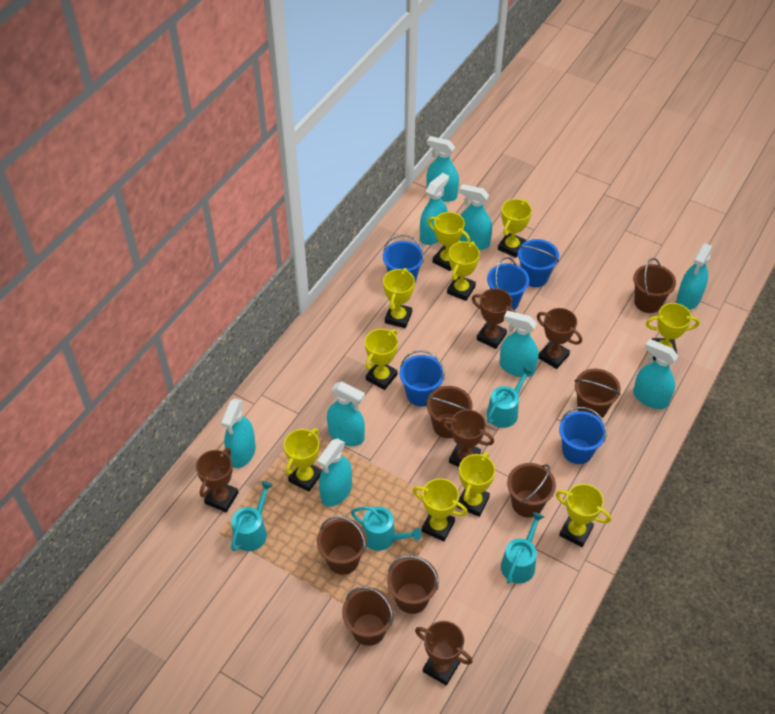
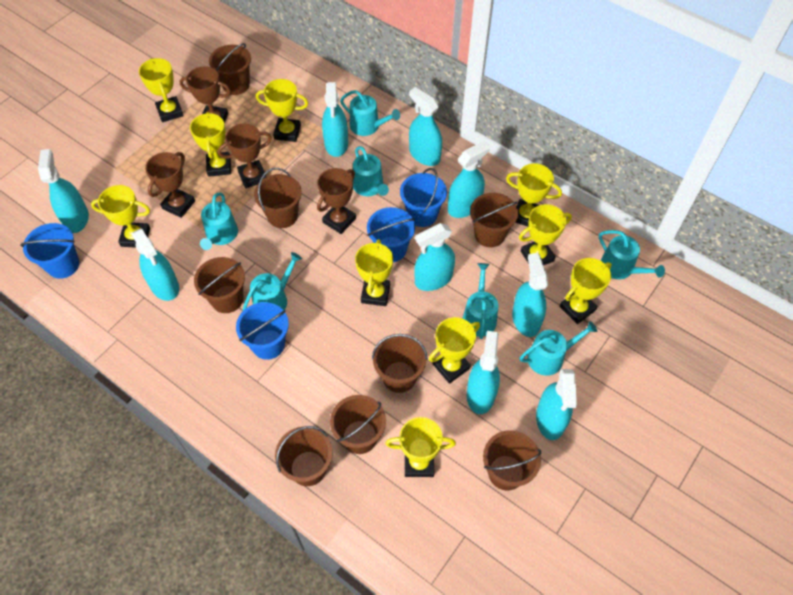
blue bucket: 5 -> 4
brown bucket: 7 -> 8
brown trophy: 5 -> 4
turquoise watering can: 4 -> 7

